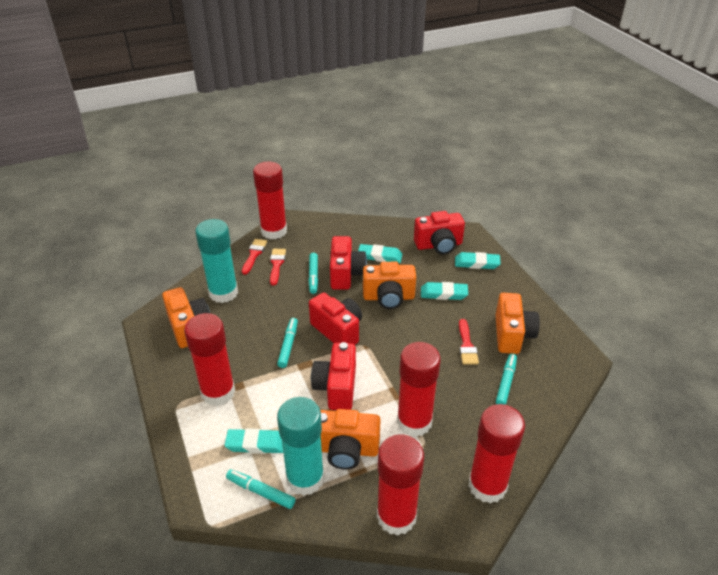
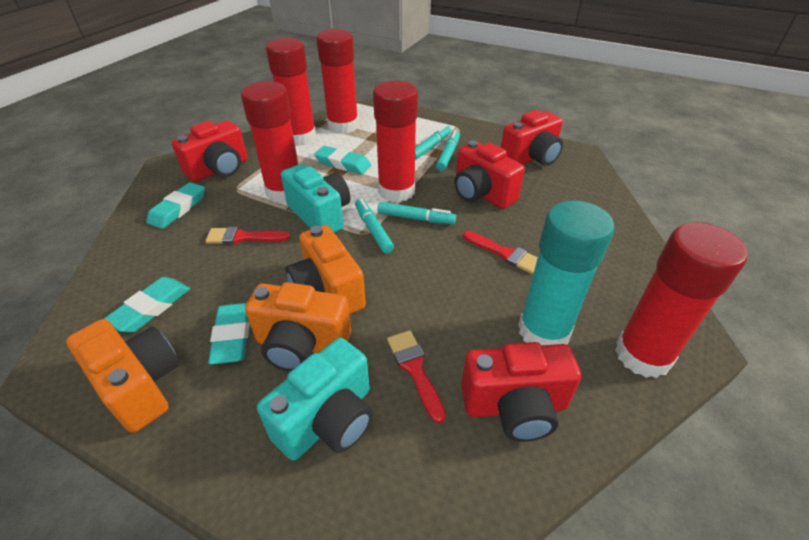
orange camera: 4 -> 3
turquoise camera: 0 -> 2
turquoise glue stick: 2 -> 1

